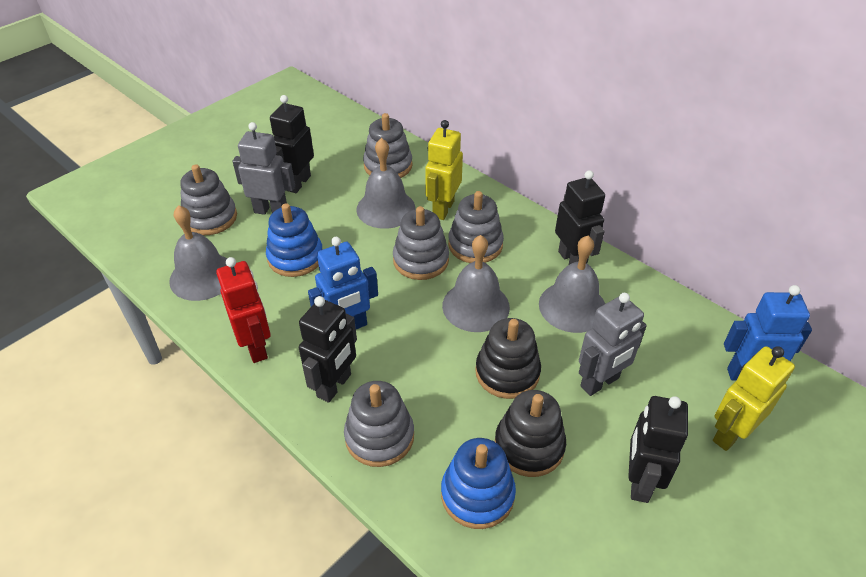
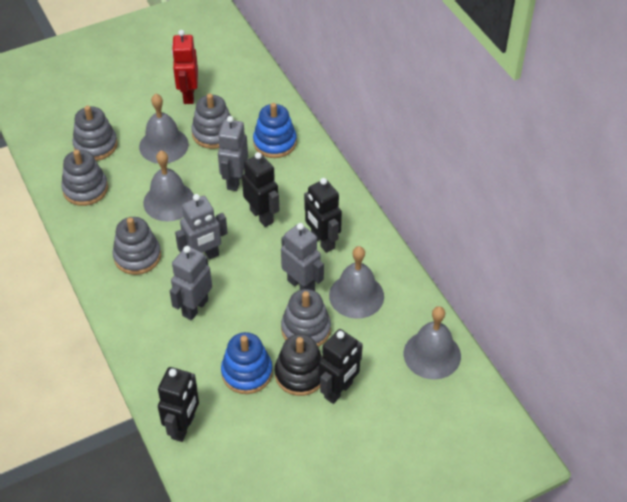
black stacking toy: 2 -> 1
blue robot: 2 -> 0
grey robot: 2 -> 4
yellow robot: 2 -> 0

